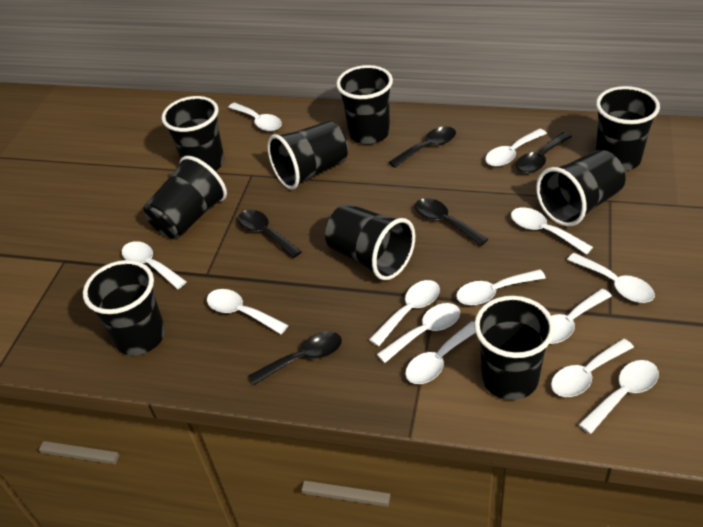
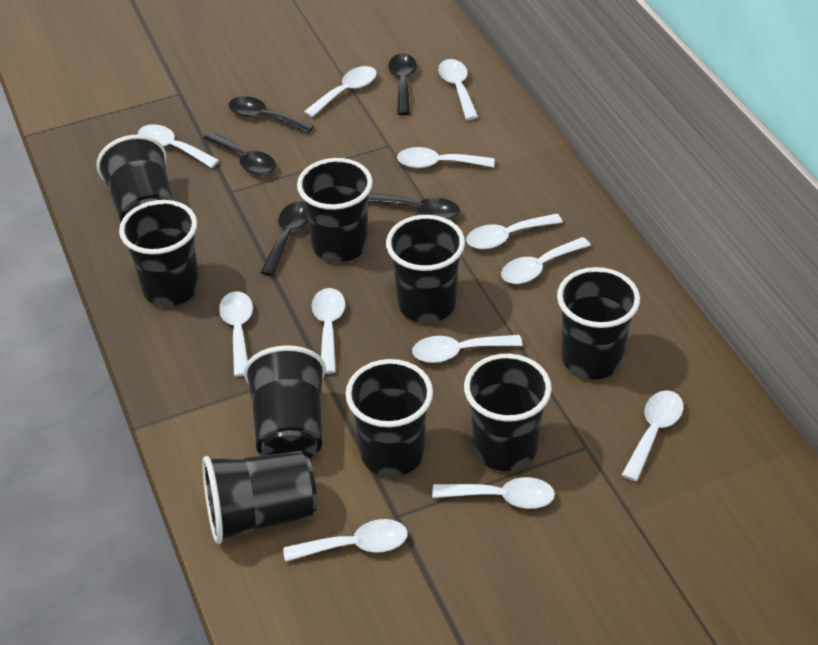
white spoon: 13 -> 12

